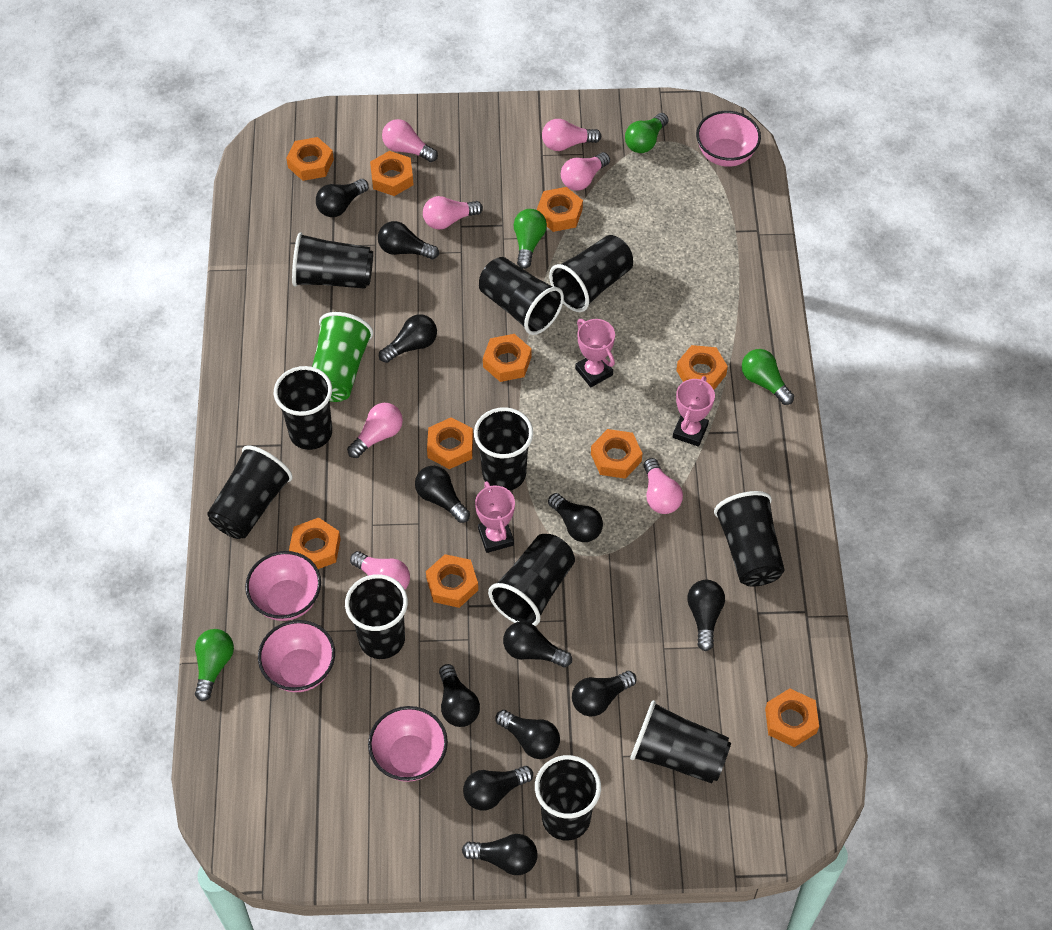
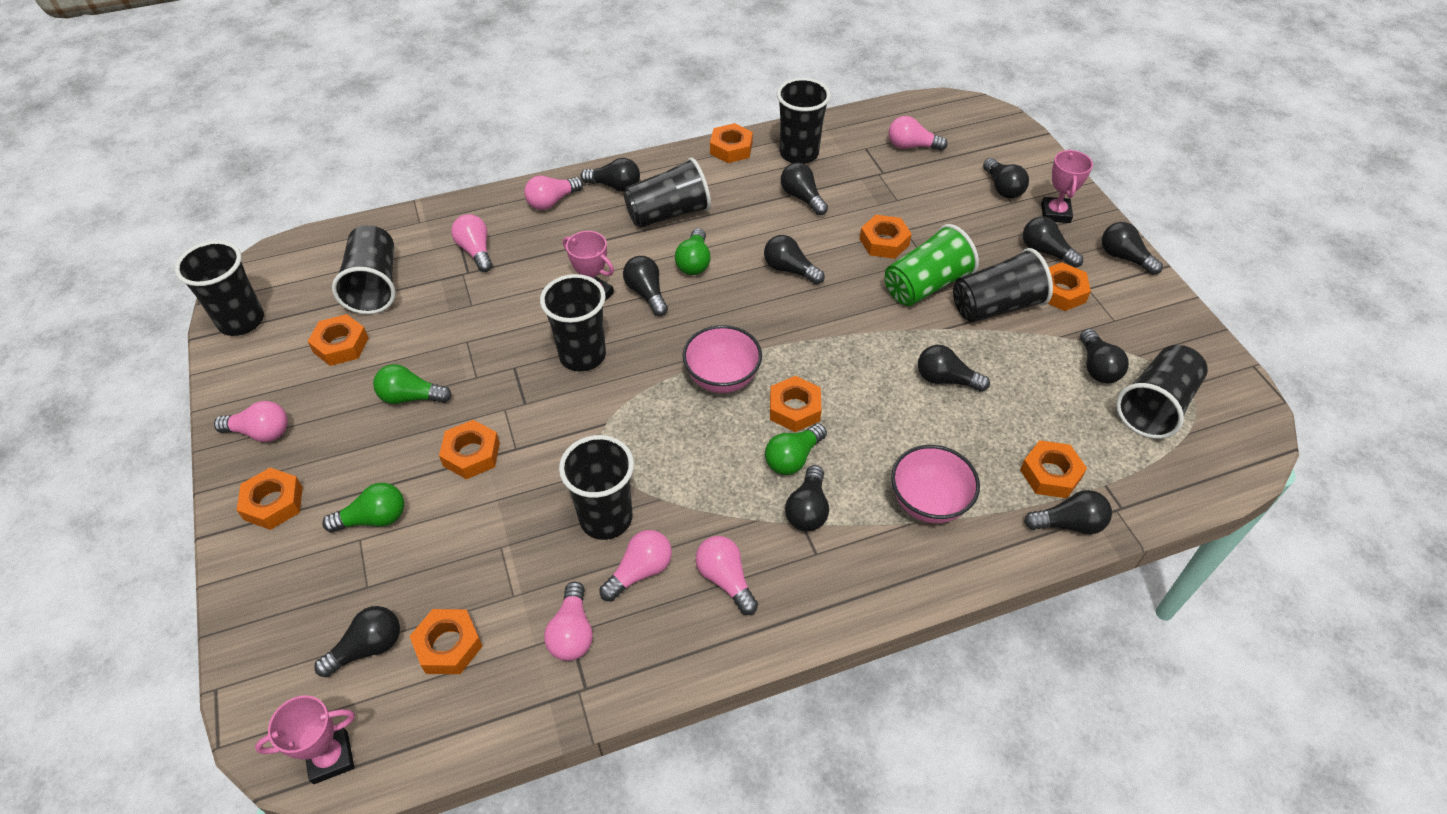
black cup: 11 -> 8
orange nut: 10 -> 9
pink bowl: 4 -> 2

